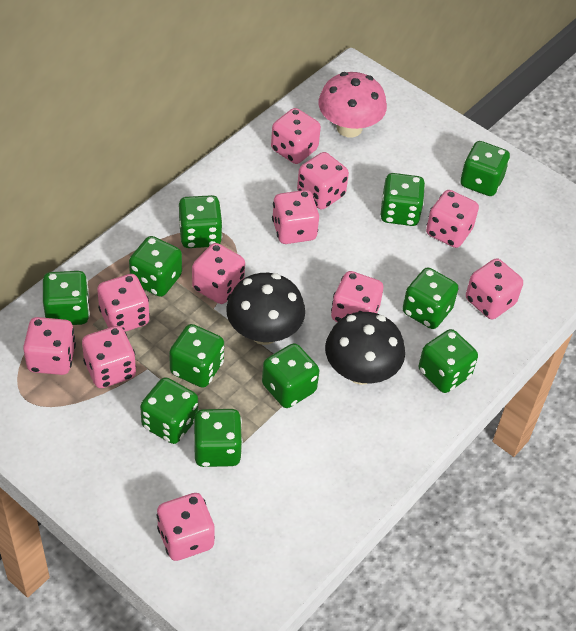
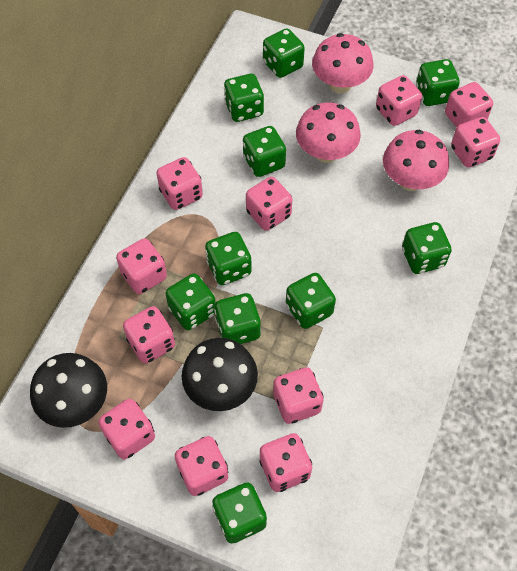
green dice: 11 -> 10
pink mushroom: 1 -> 3

